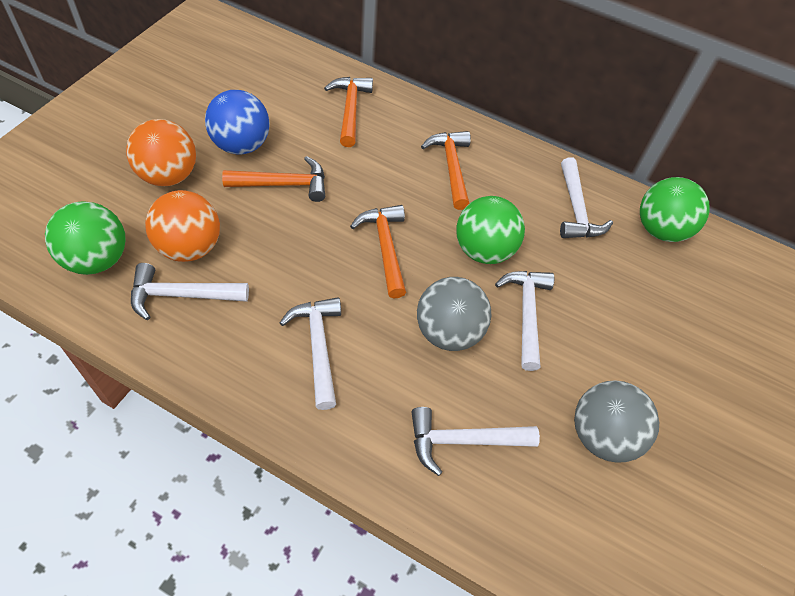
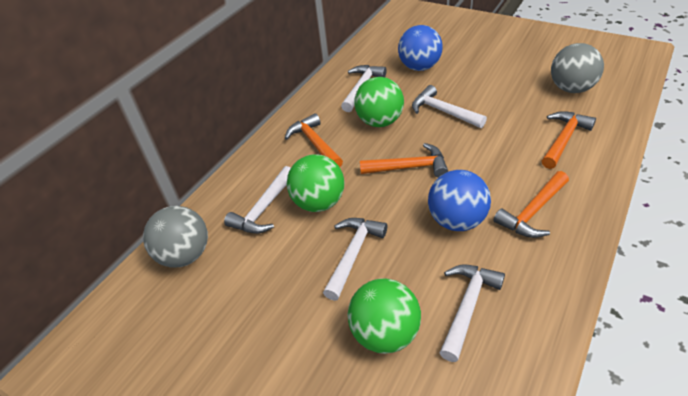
blue ball: 1 -> 2
orange ball: 2 -> 0

